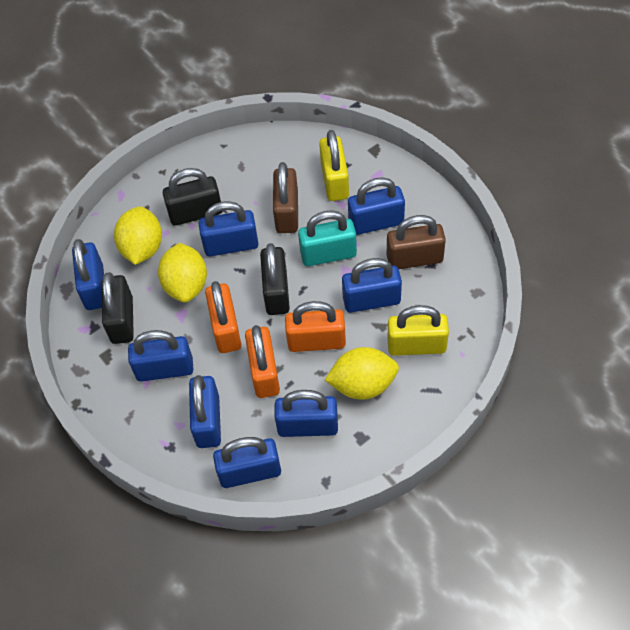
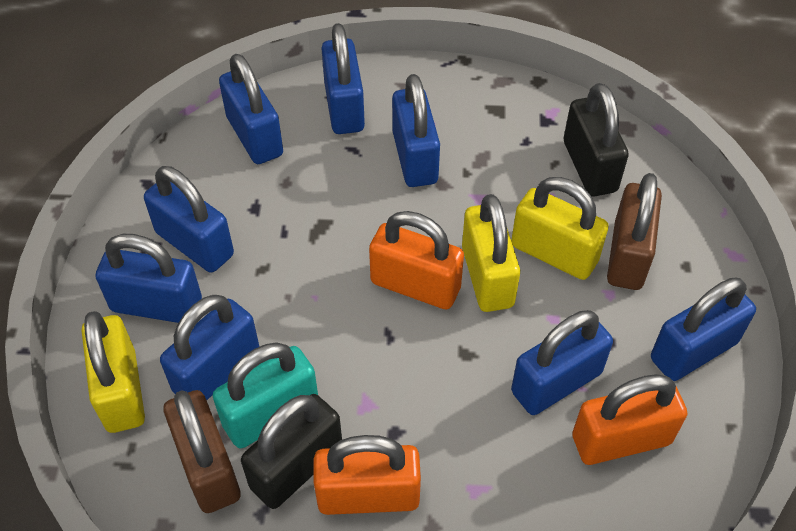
black padlock: 3 -> 2
yellow lemon: 3 -> 0
yellow padlock: 2 -> 3

